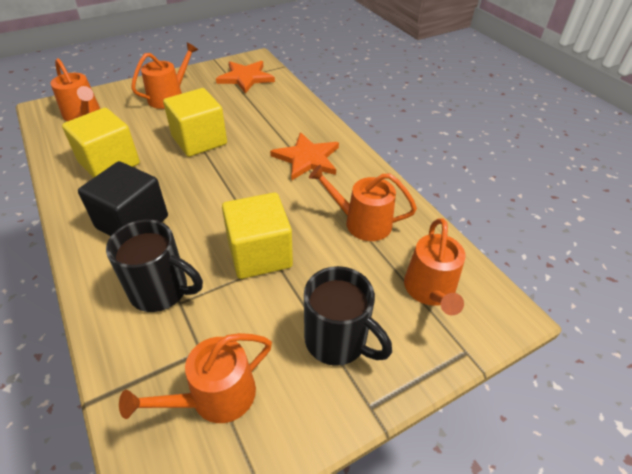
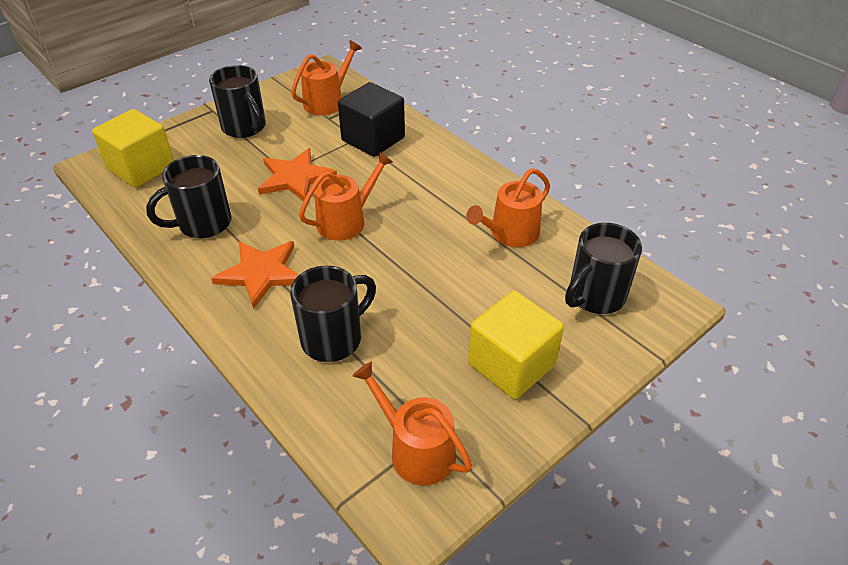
black mug: 2 -> 4
orange watering can: 5 -> 4
yellow cube: 3 -> 2

